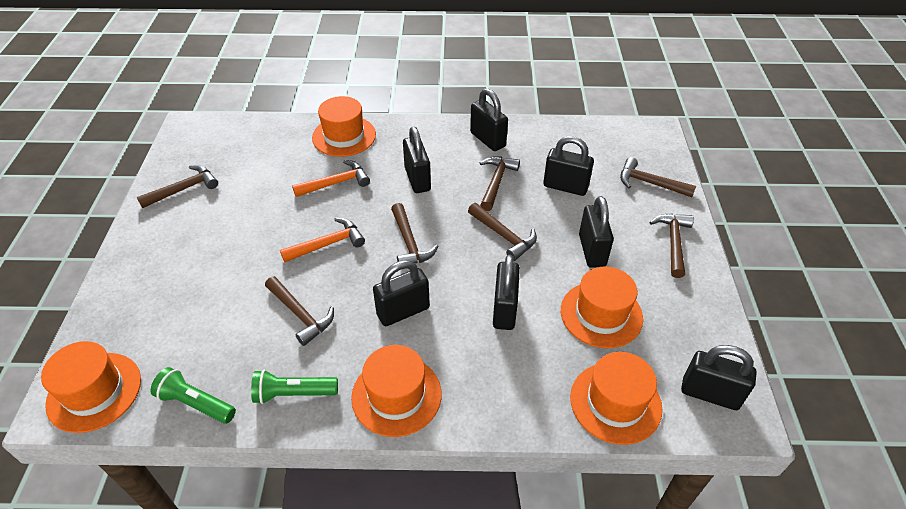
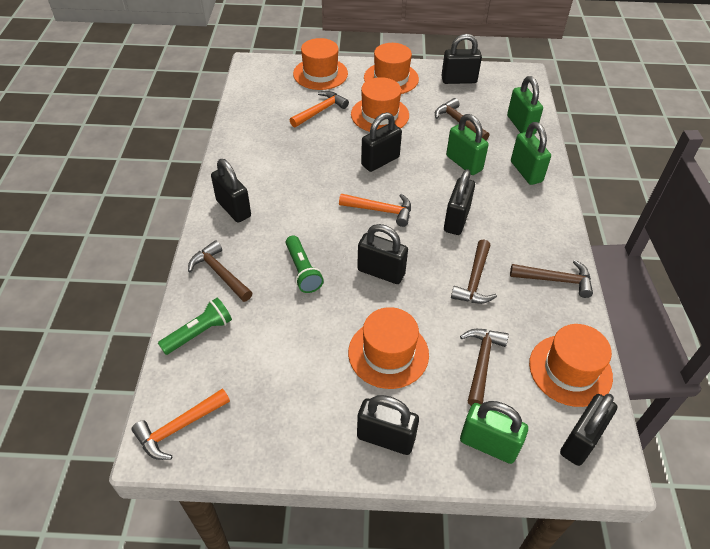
brown hammer: 7 -> 5
green padlock: 0 -> 4
orange hammer: 2 -> 3

